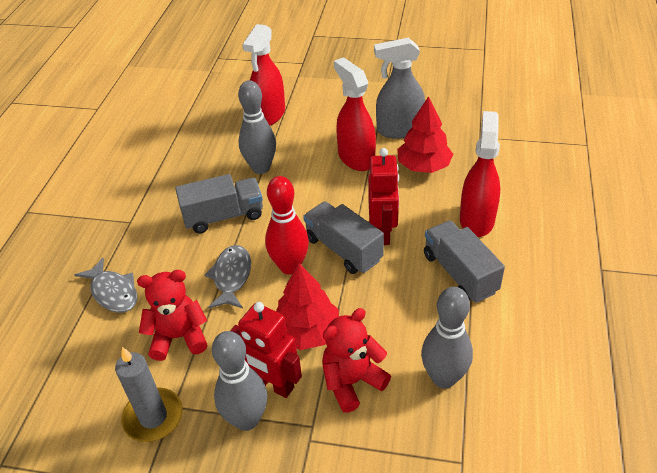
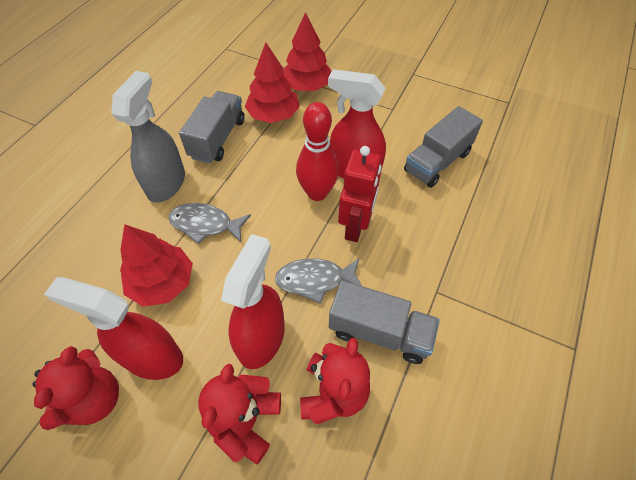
grey bowling pin: 3 -> 0
grey candle: 1 -> 0
red robot: 2 -> 1
red teddy bear: 2 -> 3
red tree: 2 -> 3

